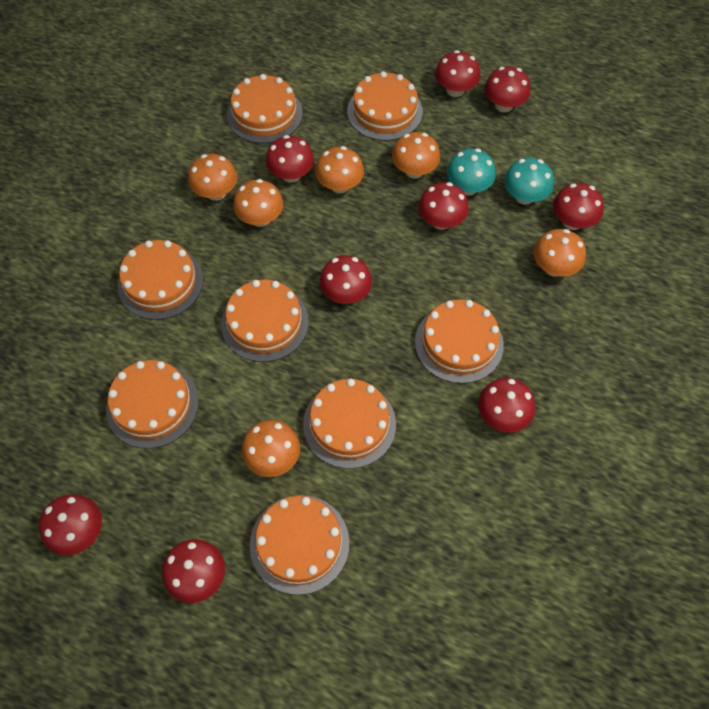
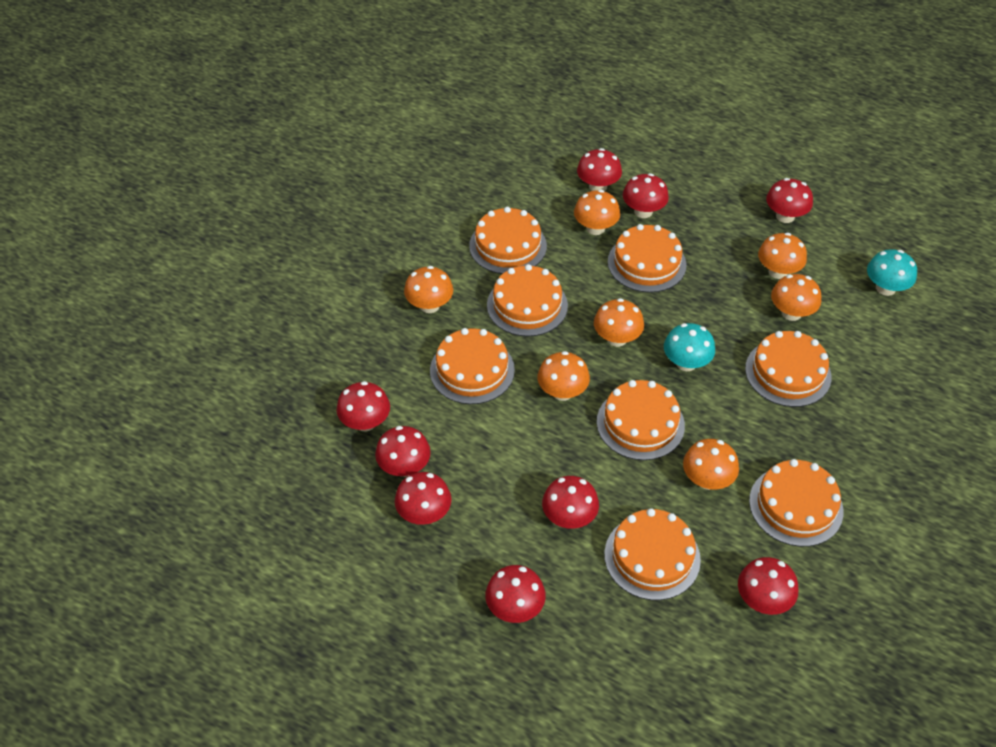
orange mushroom: 6 -> 7

